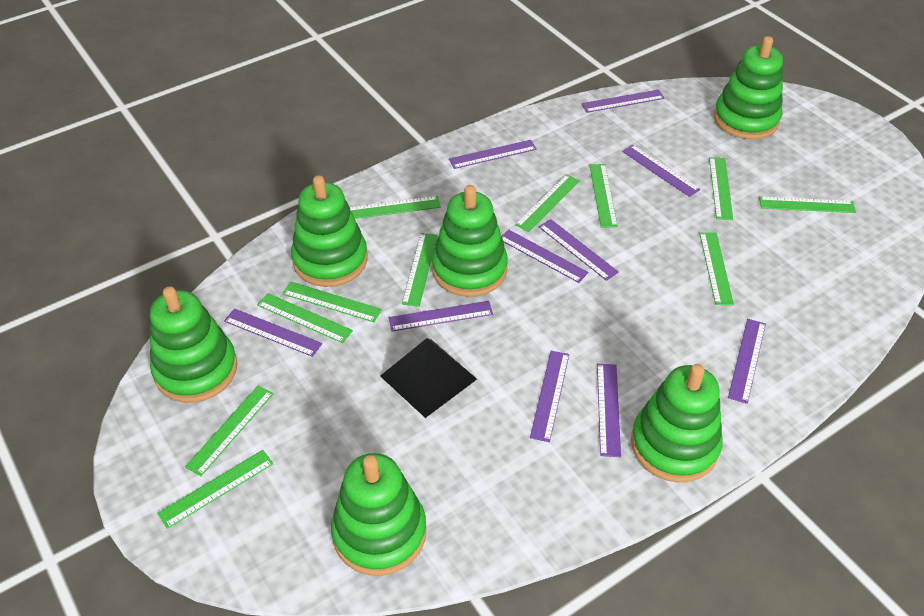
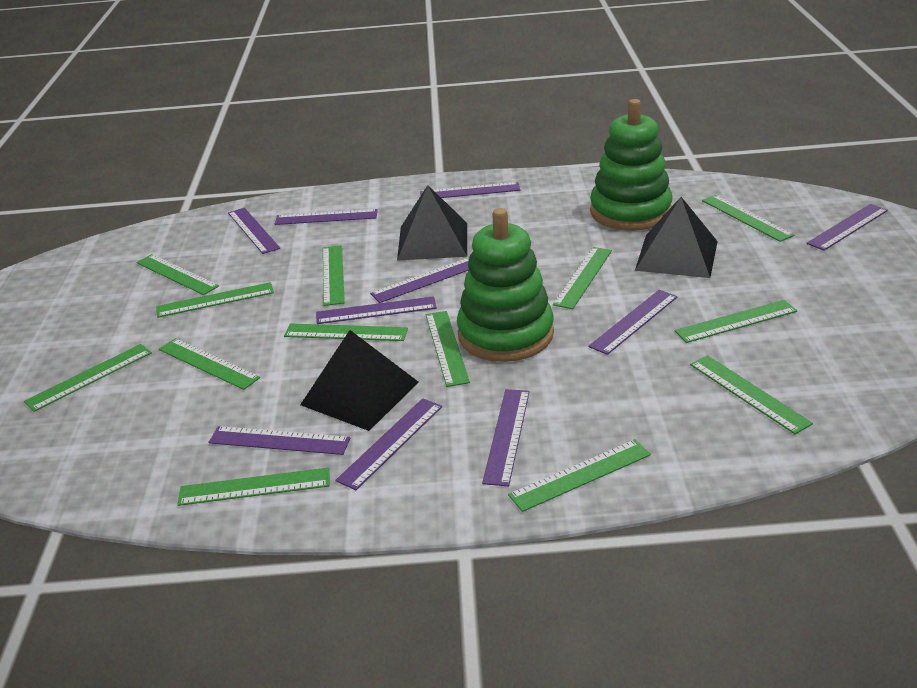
black pyramid: 1 -> 3
green ruler: 11 -> 13
green stacking toy: 6 -> 2

